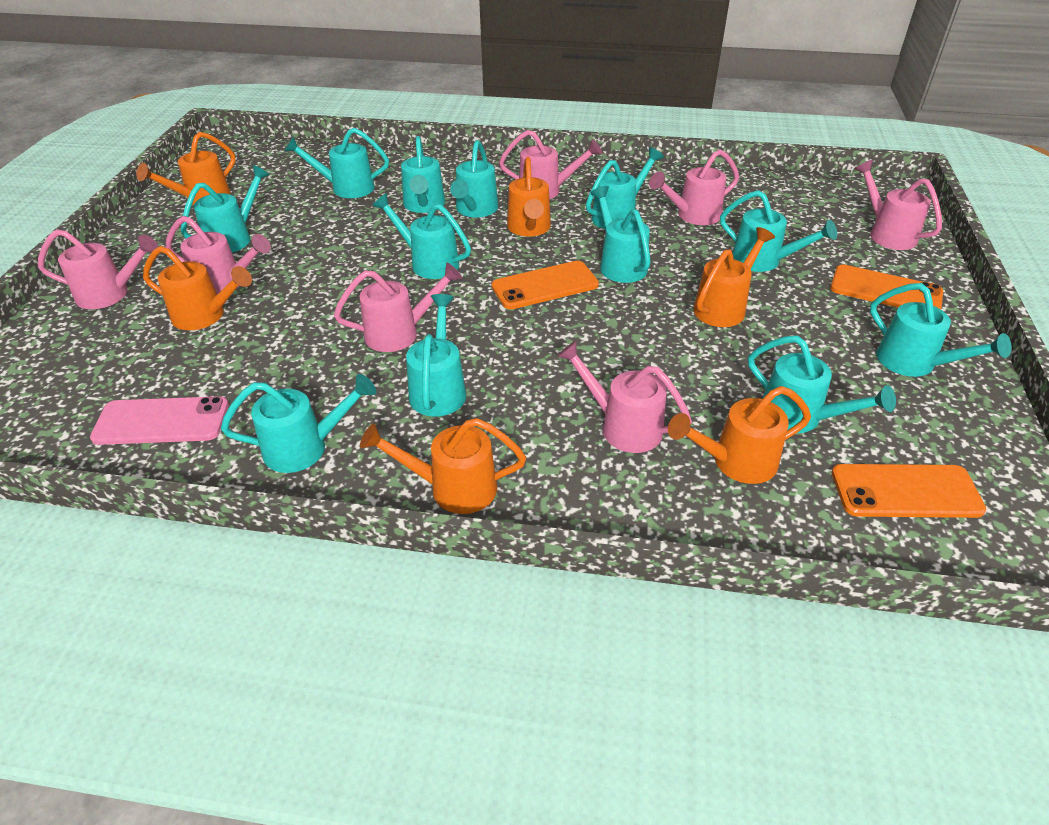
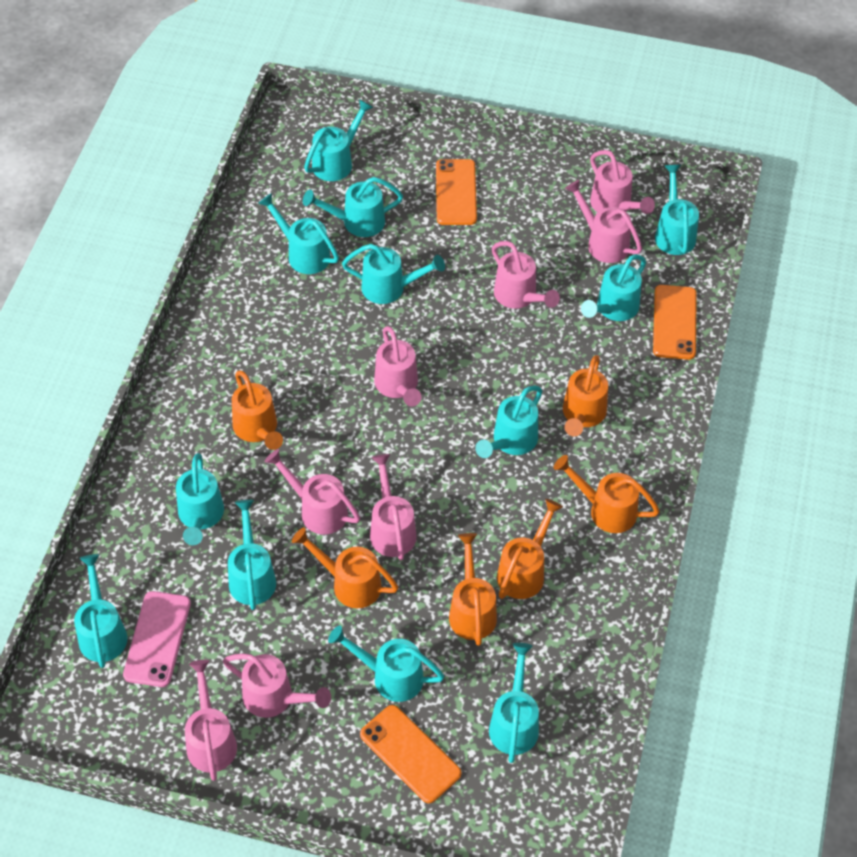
pink watering can: 7 -> 8

